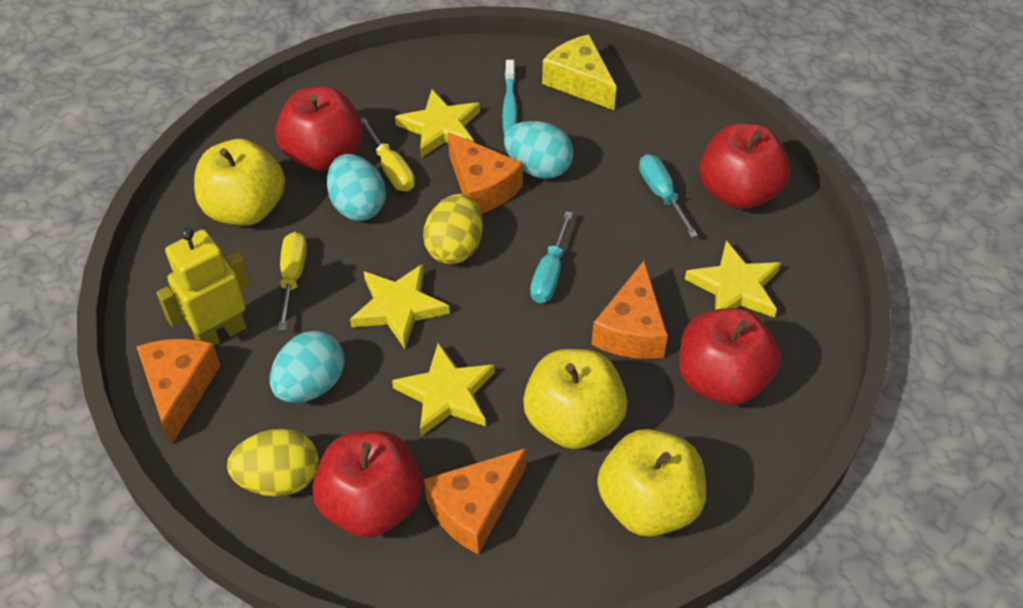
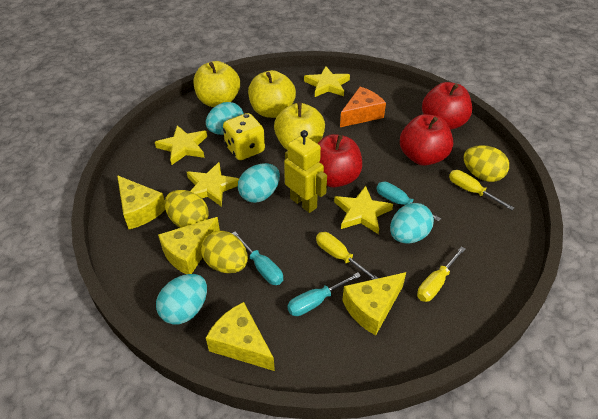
orange cheese: 4 -> 1
red apple: 4 -> 3
turquoise egg: 3 -> 4
turquoise screwdriver: 2 -> 3
turquoise toothbrush: 1 -> 0
yellow cheese: 1 -> 4
yellow dice: 0 -> 1
yellow egg: 2 -> 3
yellow screwdriver: 2 -> 3

